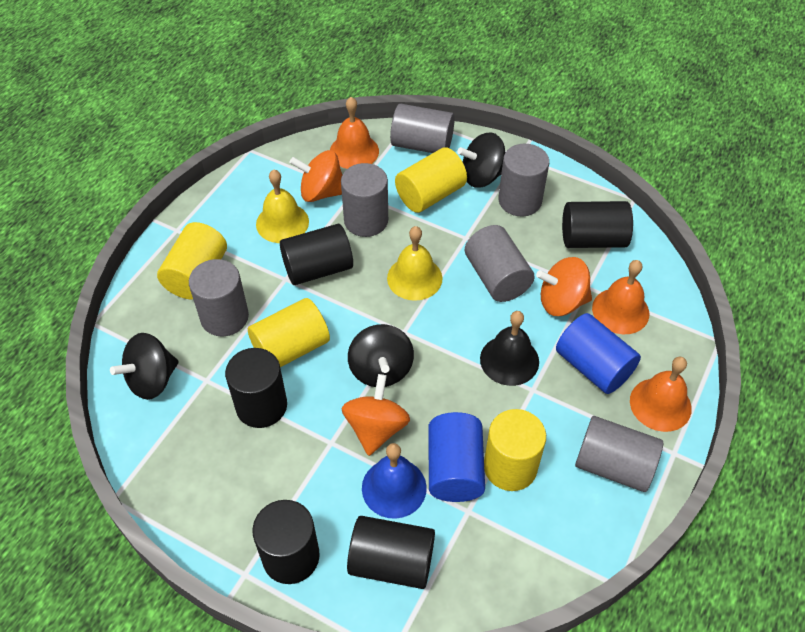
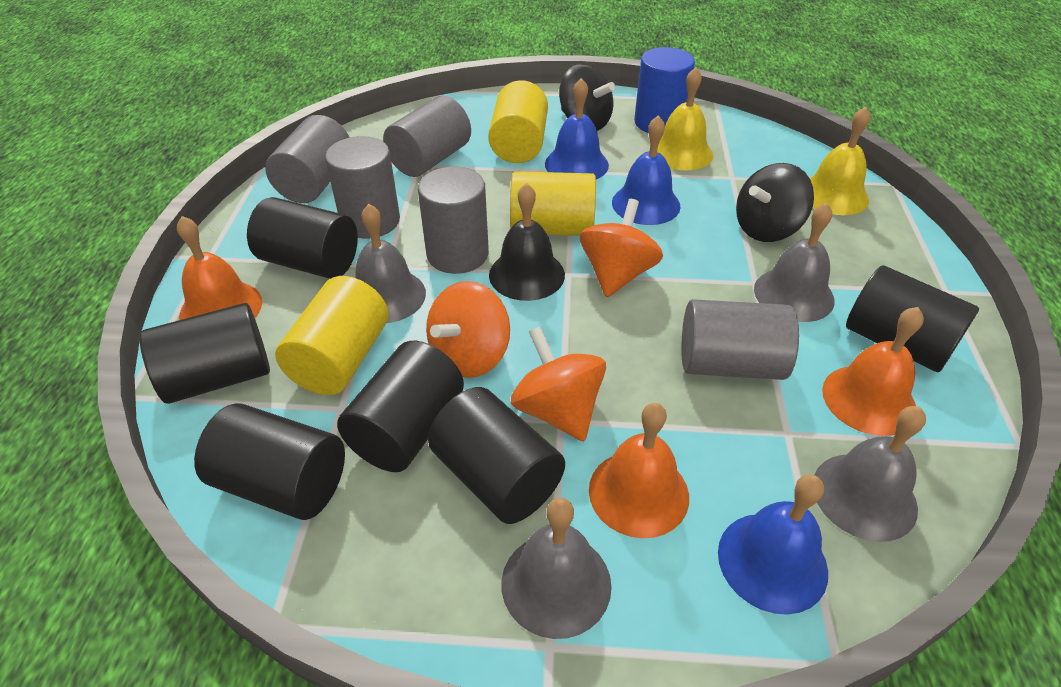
black cylinder: 5 -> 6
black spinning top: 3 -> 2
blue bell: 1 -> 3
blue cylinder: 2 -> 1
grey bell: 0 -> 4
grey cylinder: 6 -> 5
yellow cylinder: 4 -> 3

